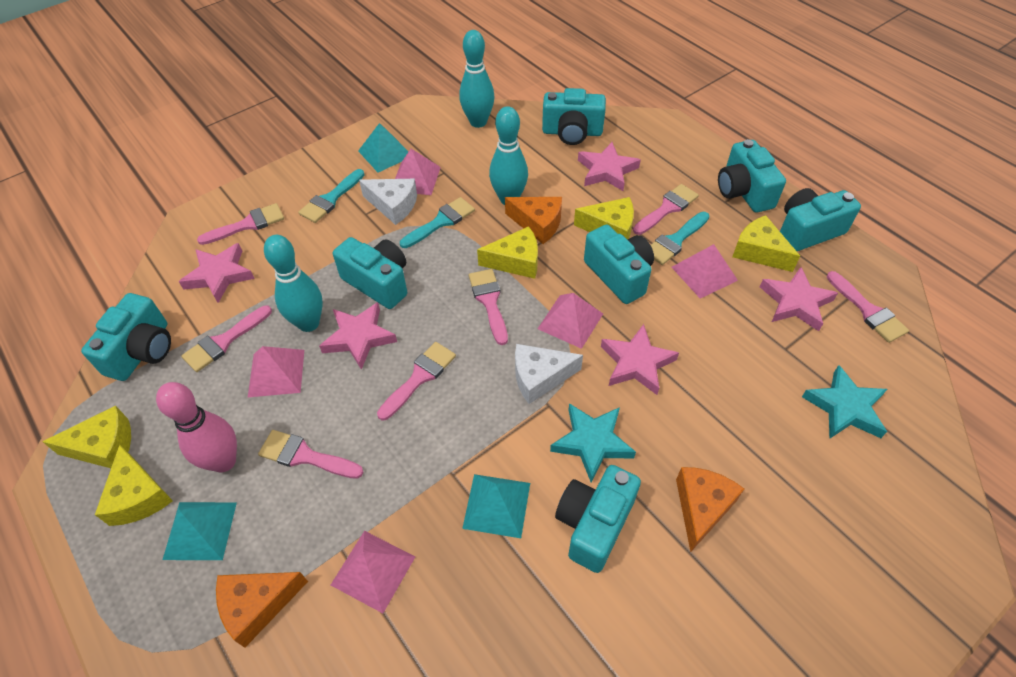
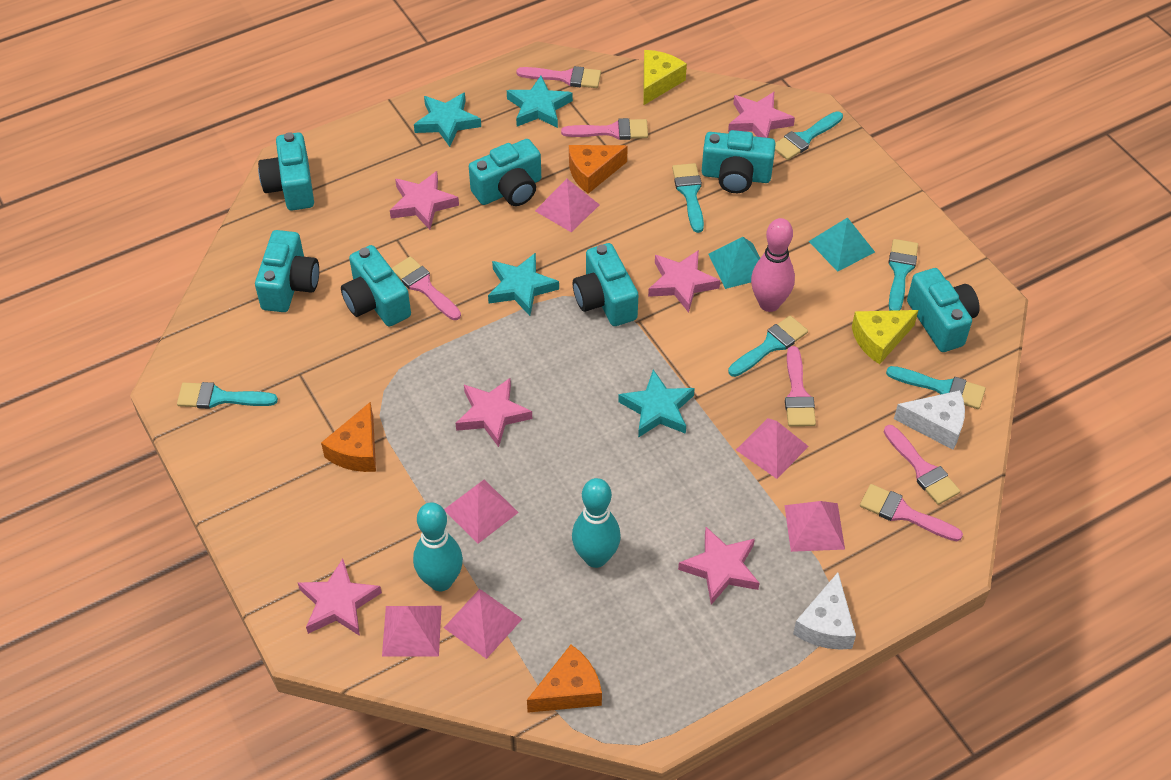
pink brush: 7 -> 6
pink pyramid: 5 -> 6
pink star: 5 -> 6
turquoise bowling pin: 3 -> 2
turquoise brush: 3 -> 6
turquoise pyramid: 3 -> 2
turquoise star: 2 -> 4
yellow cheese: 5 -> 2

